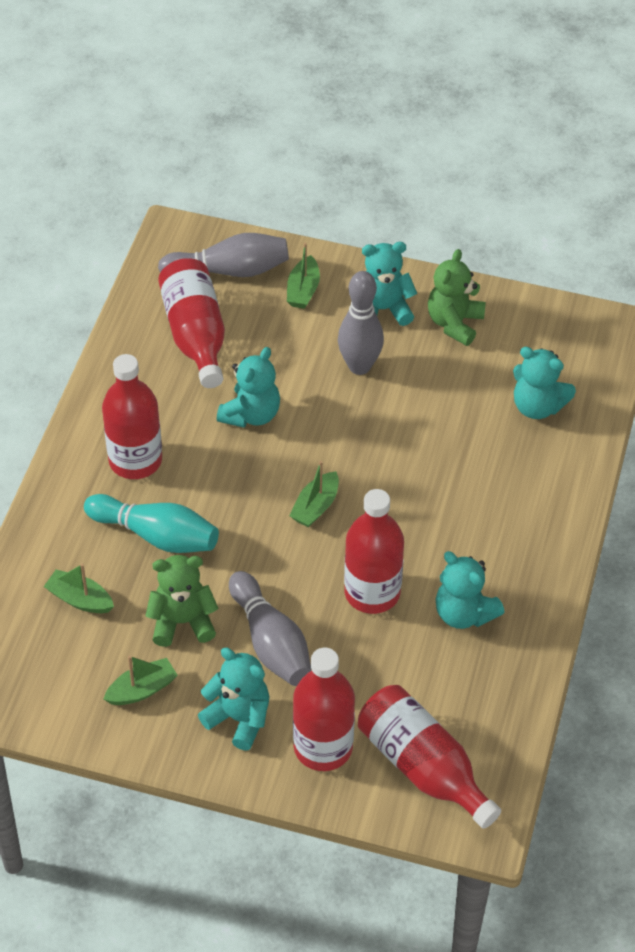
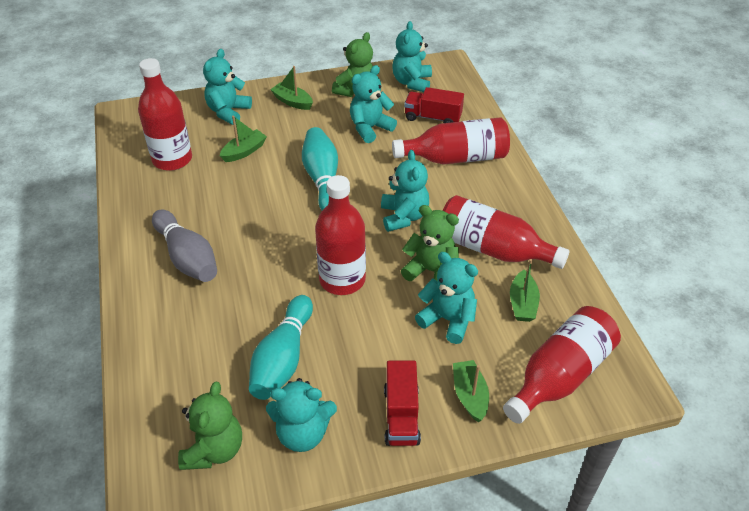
green teddy bear: 2 -> 3
grey bowling pin: 3 -> 1
red truck: 0 -> 2
turquoise bowling pin: 1 -> 2
turquoise teddy bear: 5 -> 6

